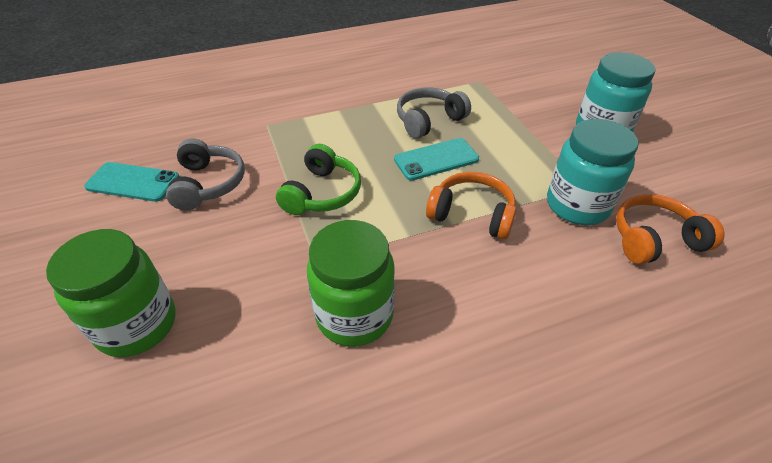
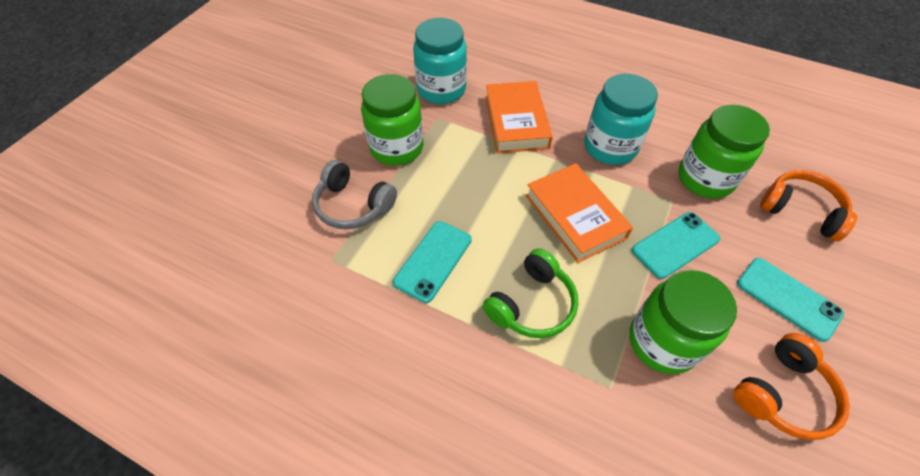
green jar: 2 -> 3
grey headphones: 2 -> 1
orange book: 0 -> 2
turquoise phone: 2 -> 3

